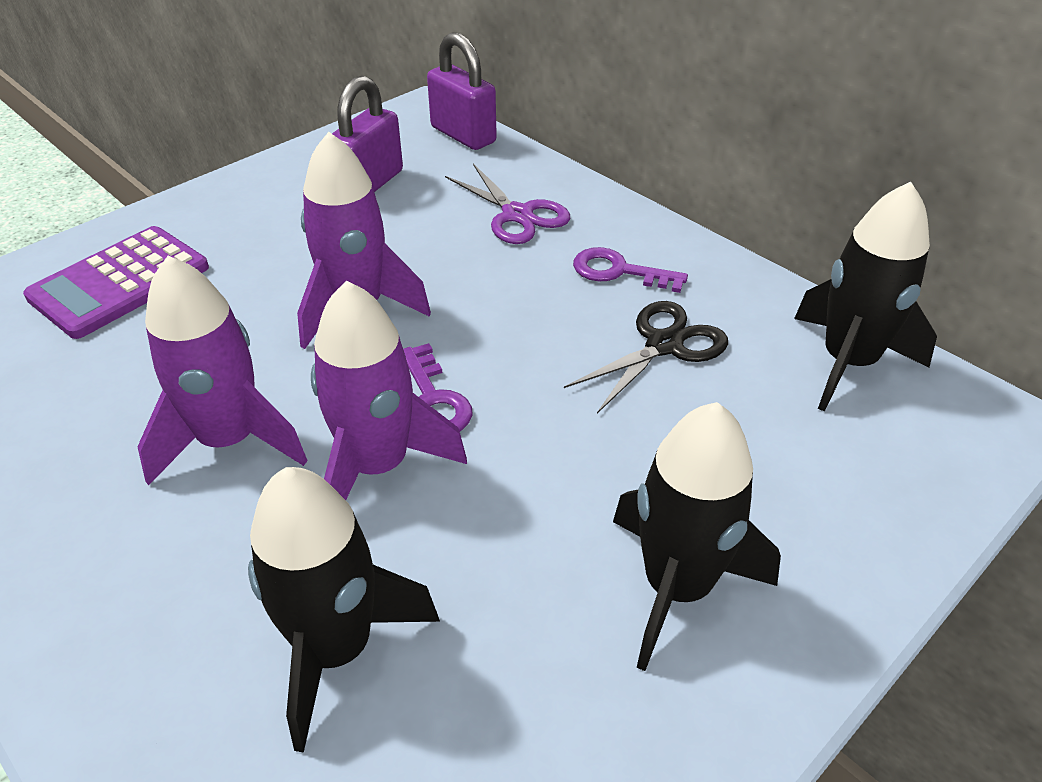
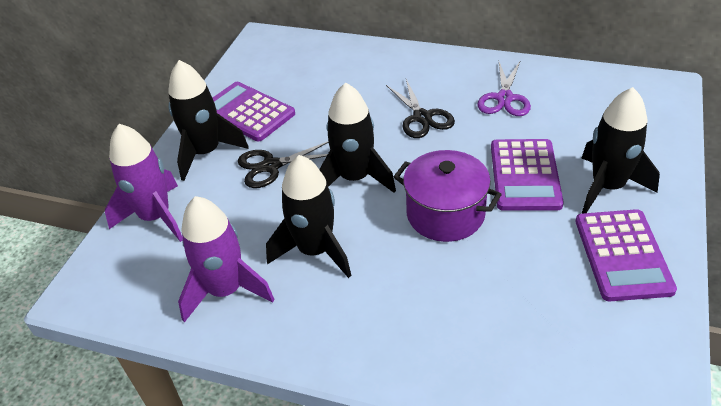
black rocket: 3 -> 4
black scissors: 1 -> 2
purple calculator: 1 -> 3
purple key: 2 -> 0
purple padlock: 2 -> 0
purple pot: 0 -> 1
purple rocket: 3 -> 2

